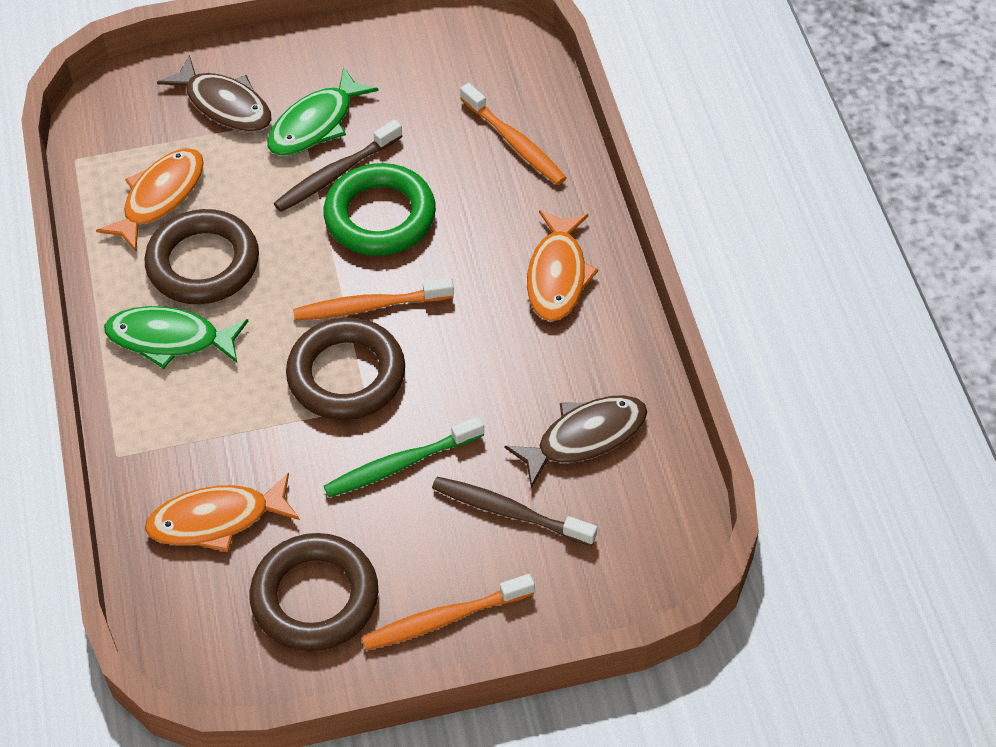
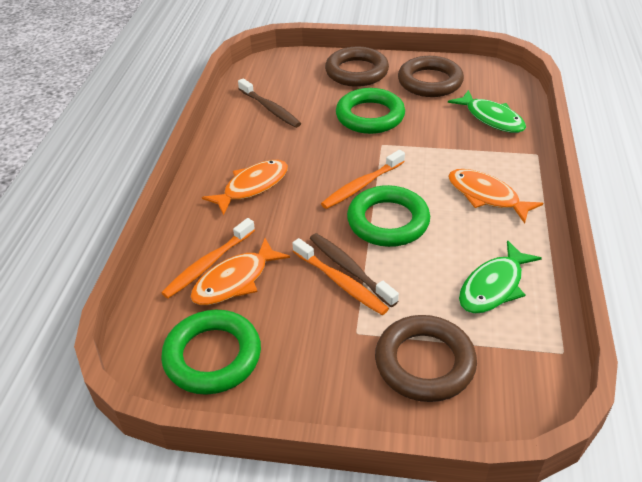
brown fish: 2 -> 0
green ring: 1 -> 3
green toothbrush: 1 -> 0

